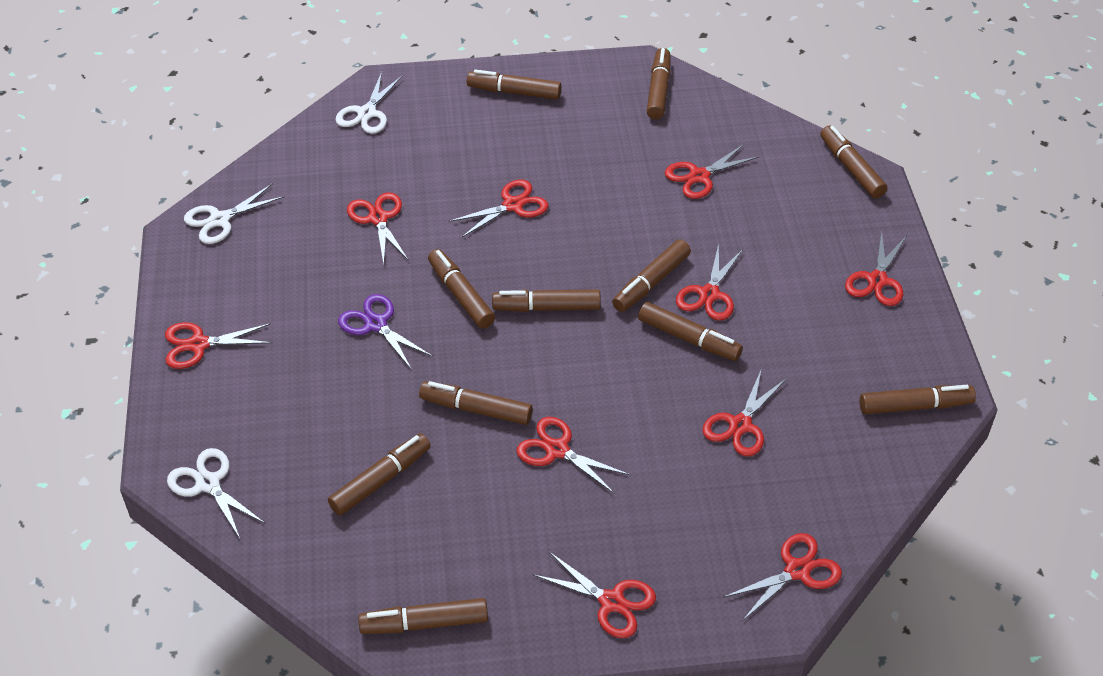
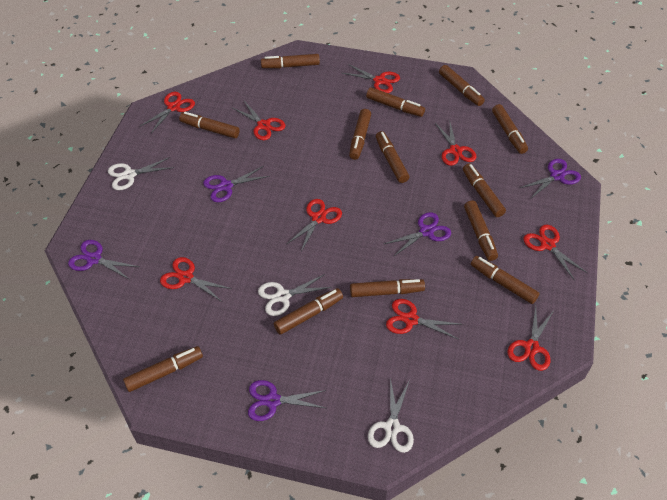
brown marker: 11 -> 13
purple scissors: 1 -> 5
red scissors: 10 -> 9

